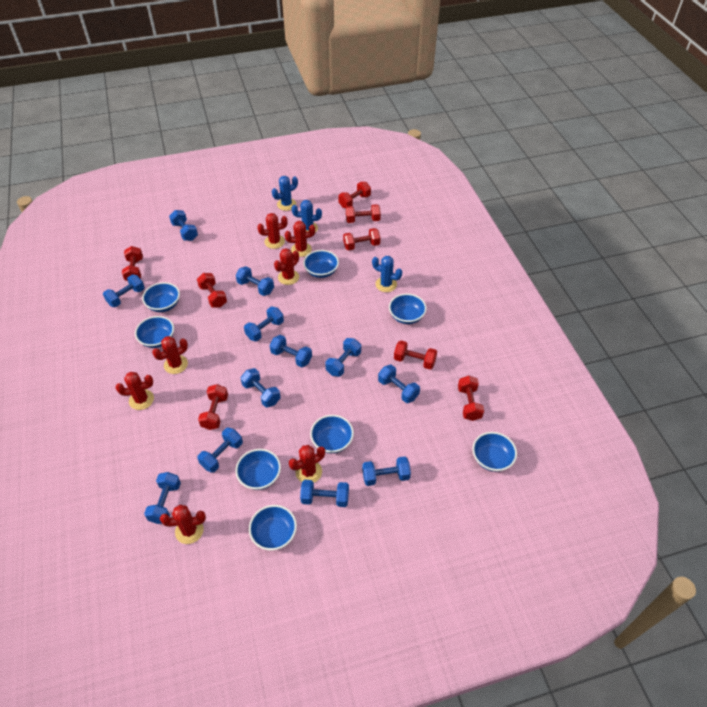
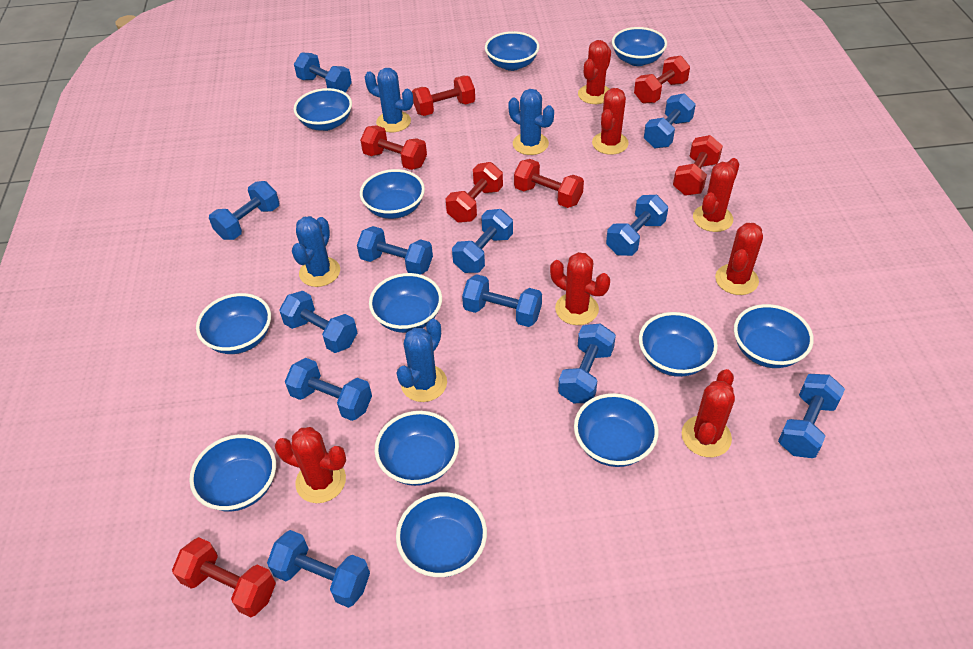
blue bowl: 8 -> 12
blue cactus: 3 -> 4
red dumbbell: 8 -> 7

